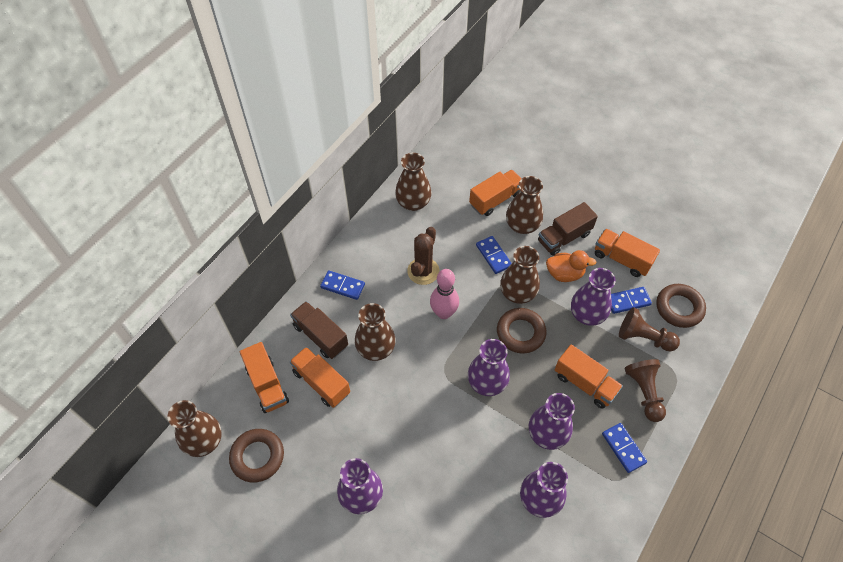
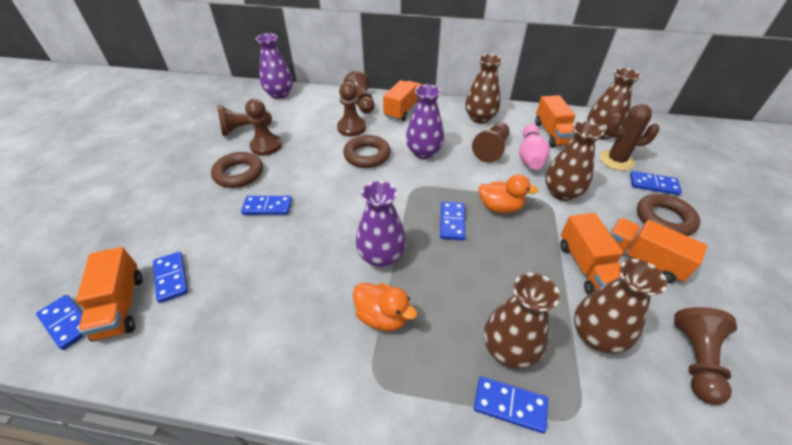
blue domino: 4 -> 6
brown pawn: 2 -> 6
brown truck: 2 -> 0
orange duck: 1 -> 2
purple vase: 5 -> 3

